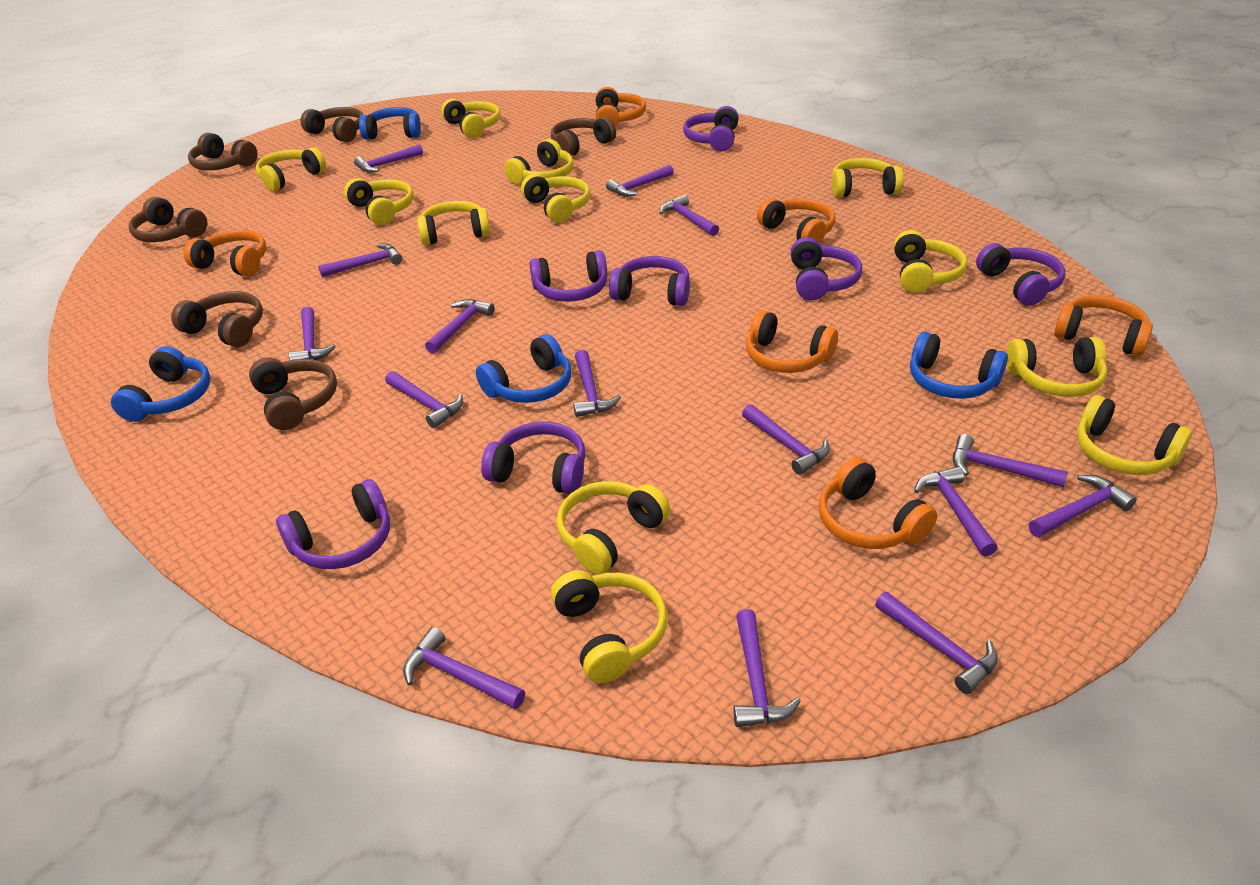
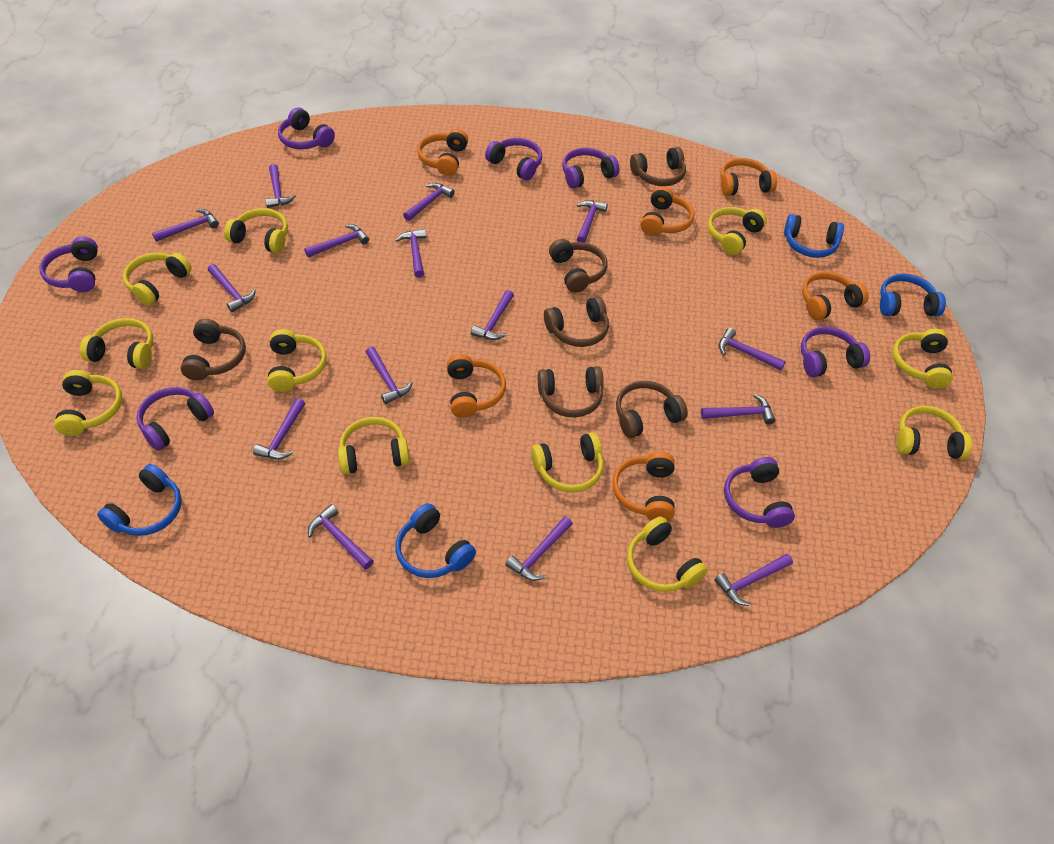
yellow headphones: 12 -> 11

